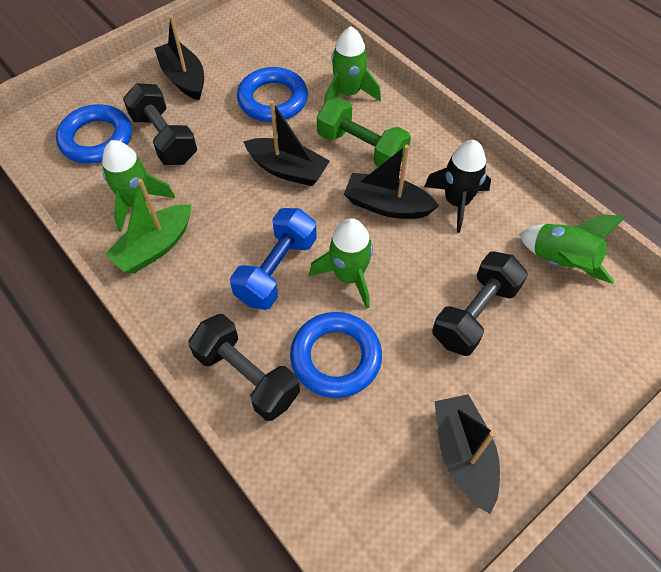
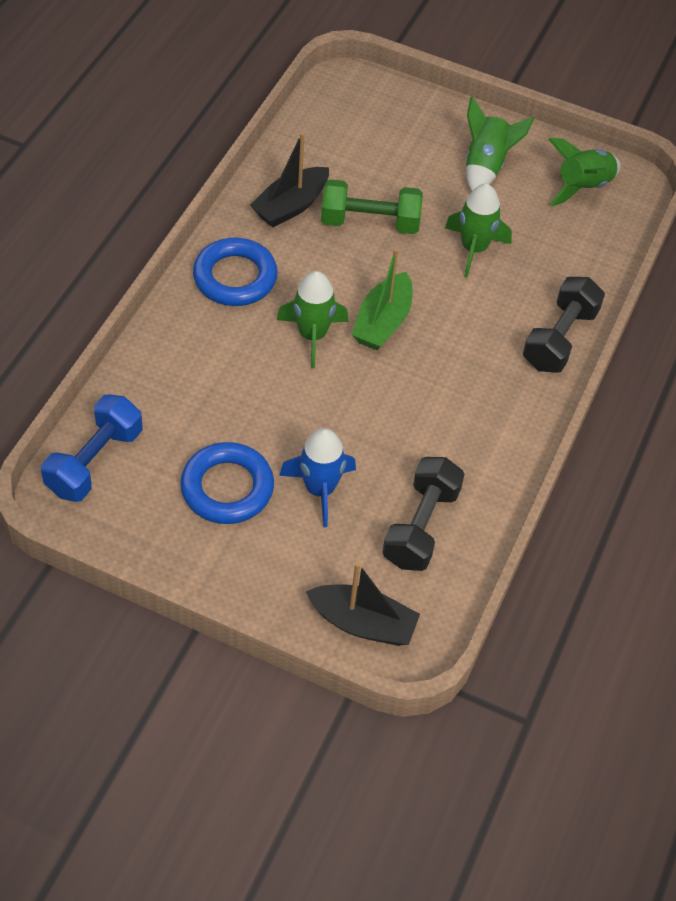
black boat: 4 -> 2
black dumbbell: 3 -> 2
black rocket: 1 -> 0
blue ring: 3 -> 2
blue rocket: 0 -> 1

